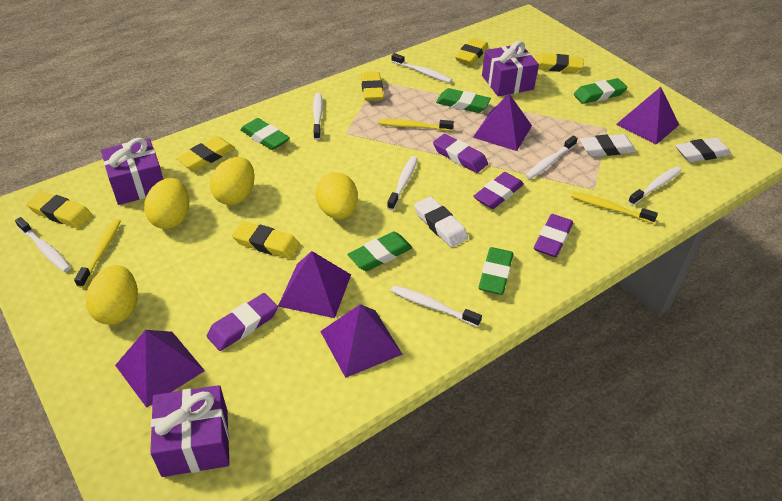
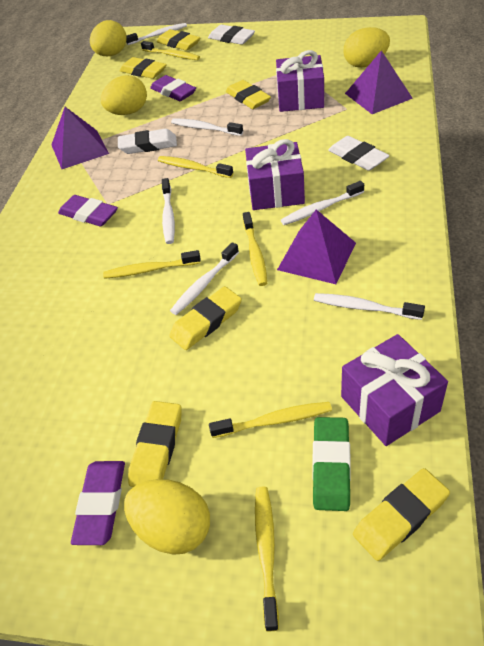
green eraser: 5 -> 1
purple eraser: 4 -> 3
purple pyramid: 5 -> 3
white toothbrush: 7 -> 6
yellow toothbrush: 3 -> 6

